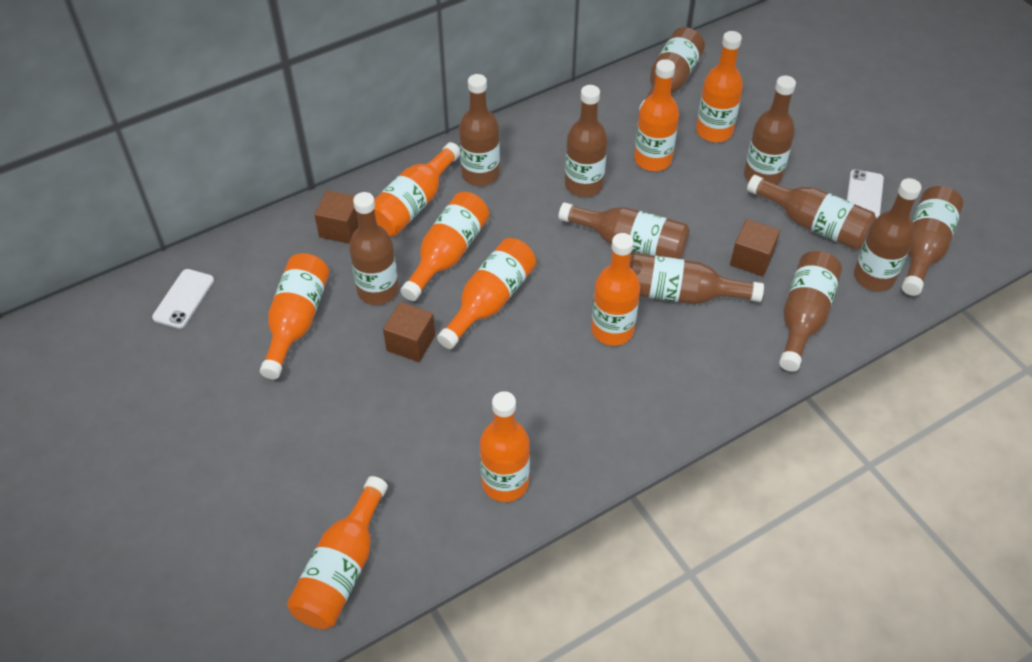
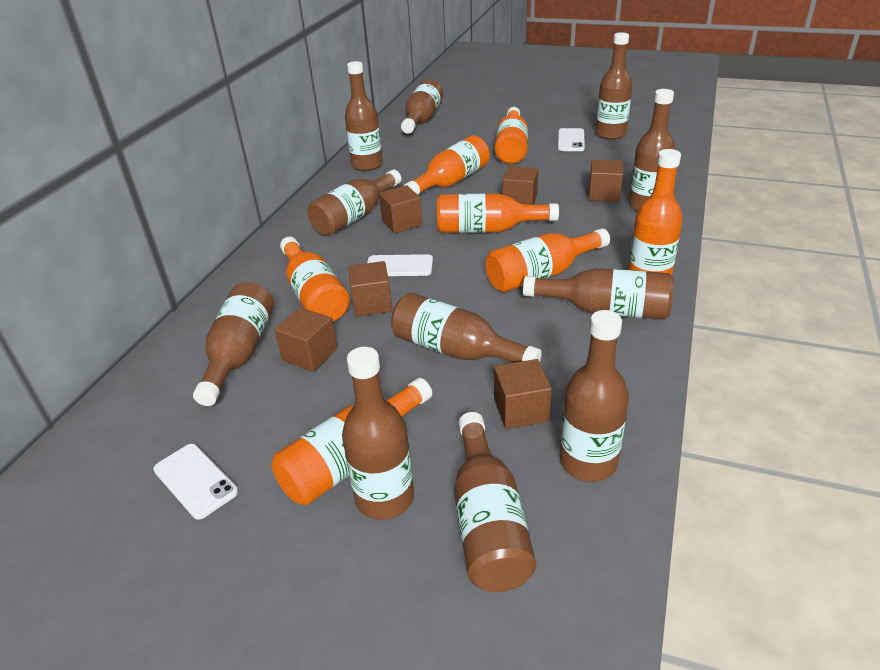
brown cube: 3 -> 6
orange bottle: 9 -> 7
white phone: 2 -> 3

